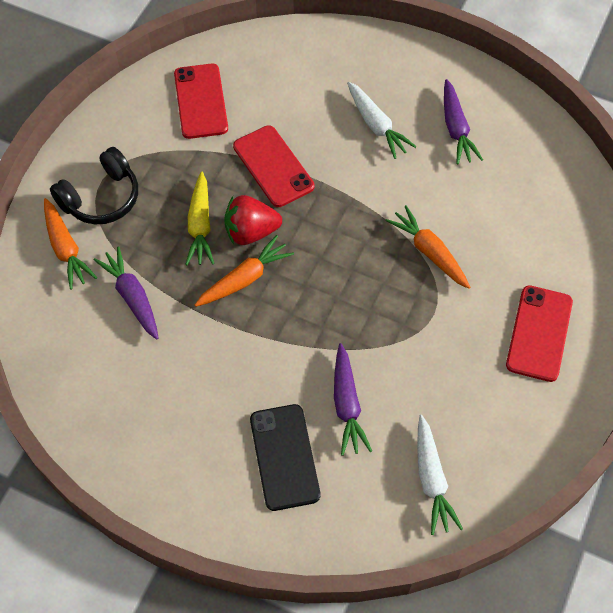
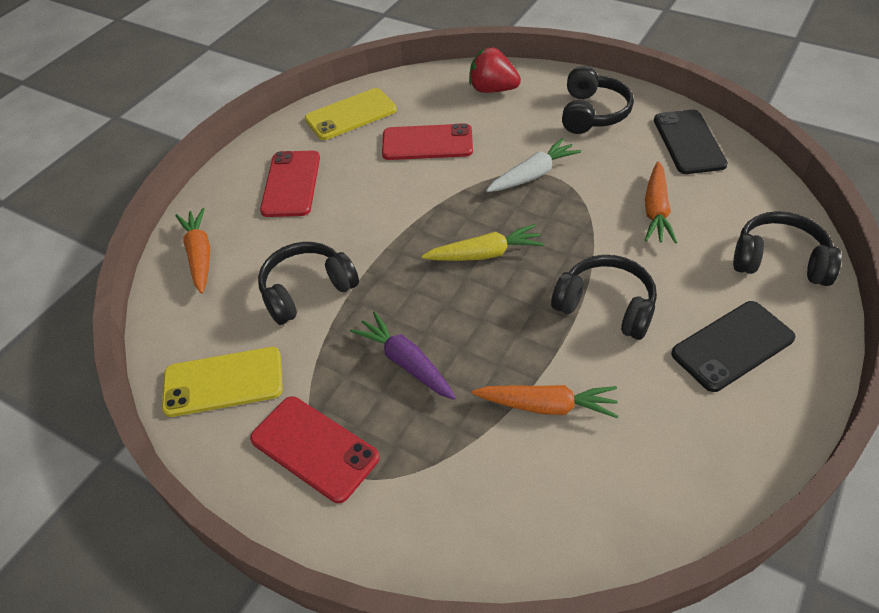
black headphones: 1 -> 4
black phone: 1 -> 2
purple carrot: 3 -> 1
white carrot: 2 -> 1
yellow phone: 0 -> 2

